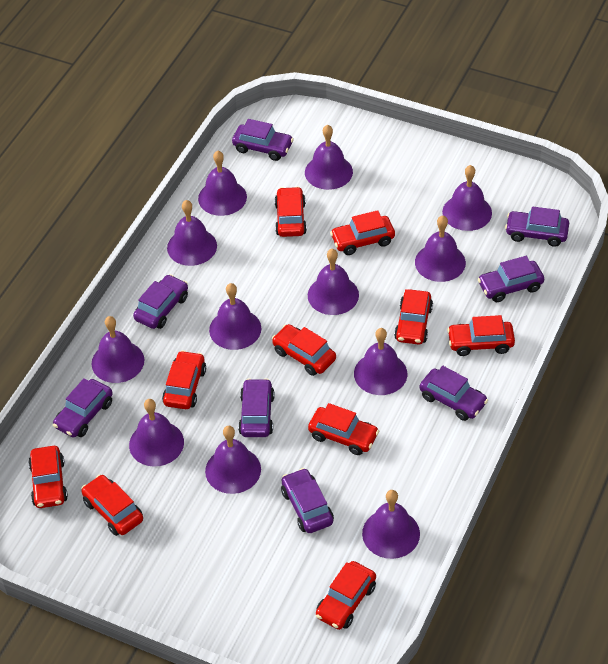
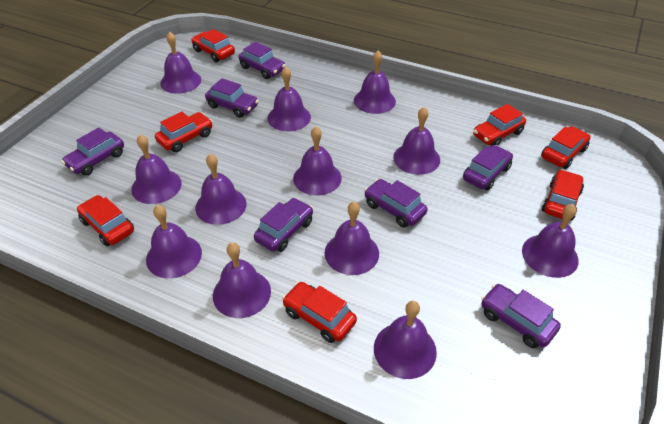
purple car: 8 -> 7
red car: 10 -> 7

